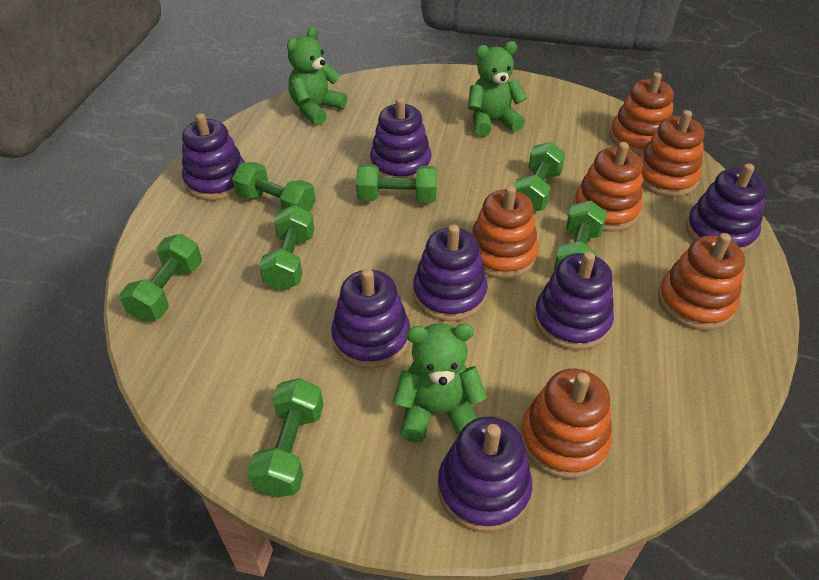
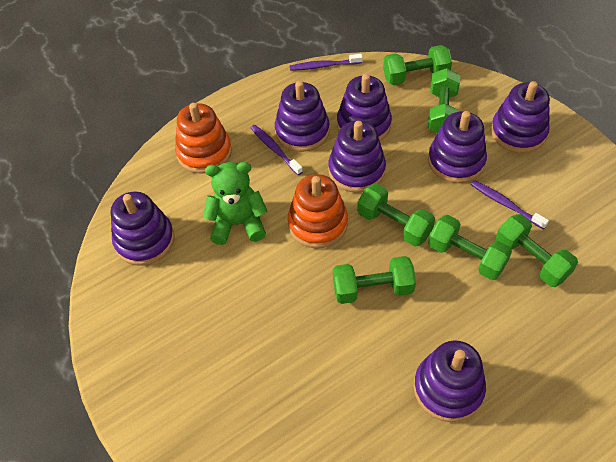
green dumbbell: 7 -> 6
green teddy bear: 3 -> 1
orange stacking toy: 6 -> 2
purple toothbrush: 0 -> 3

